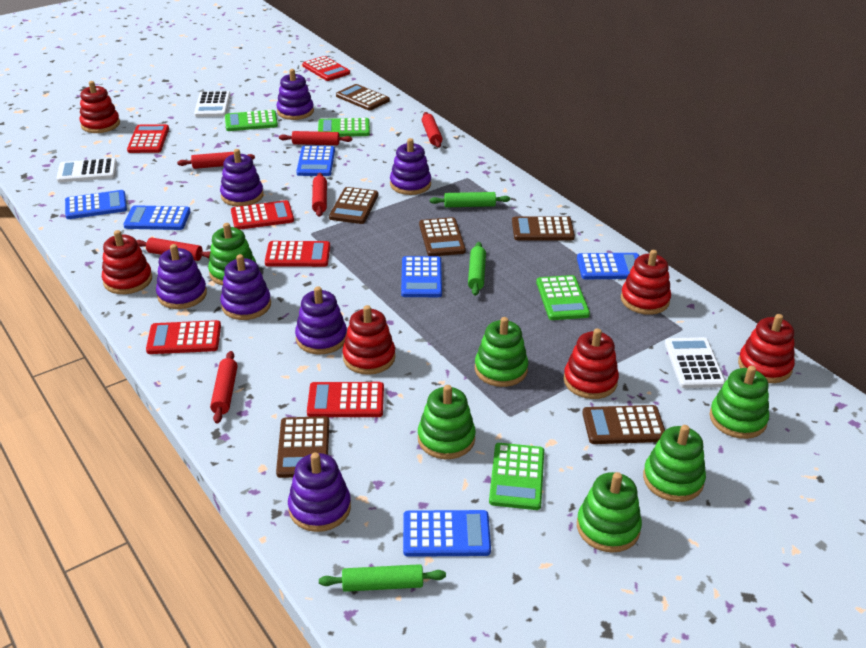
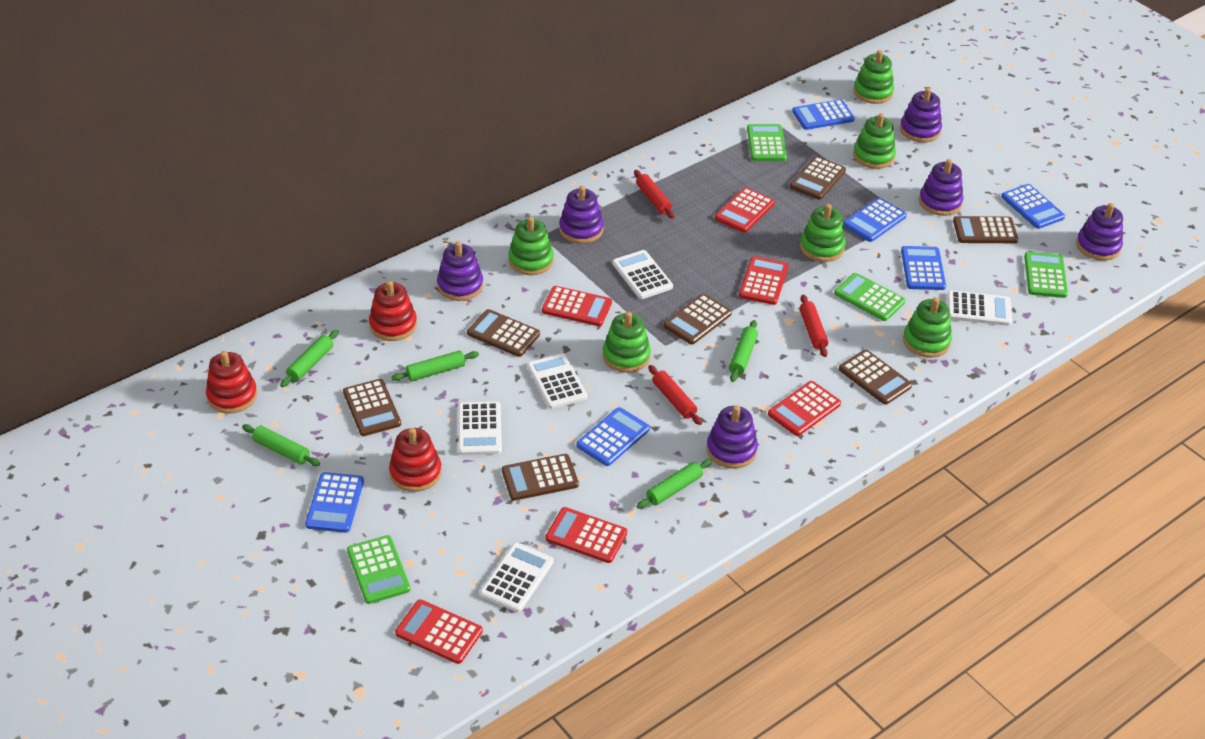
brown calculator: 6 -> 7
green rolling pin: 3 -> 5
purple stacking toy: 7 -> 6
red rolling pin: 6 -> 3
red stacking toy: 6 -> 3
white calculator: 3 -> 5

